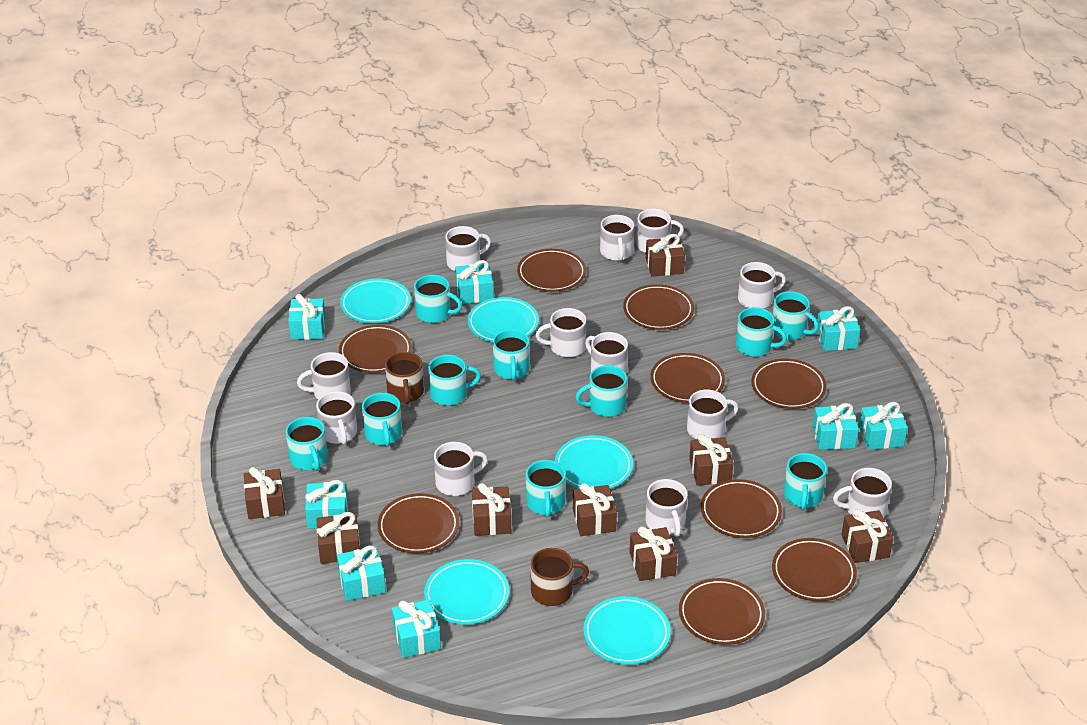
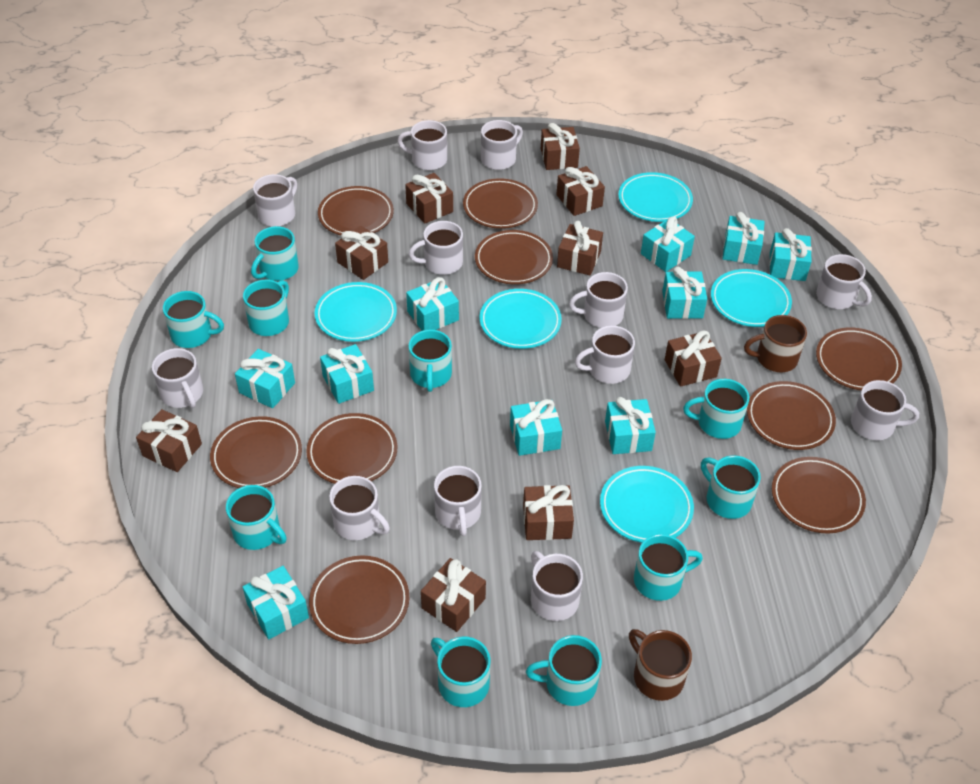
brown gift: 8 -> 9
turquoise gift: 8 -> 10

